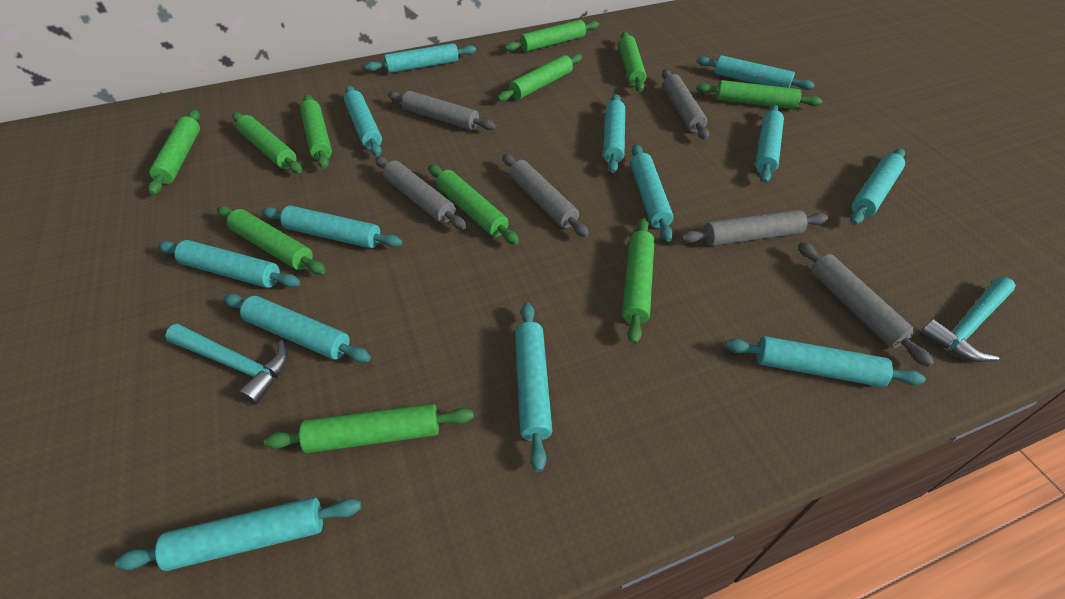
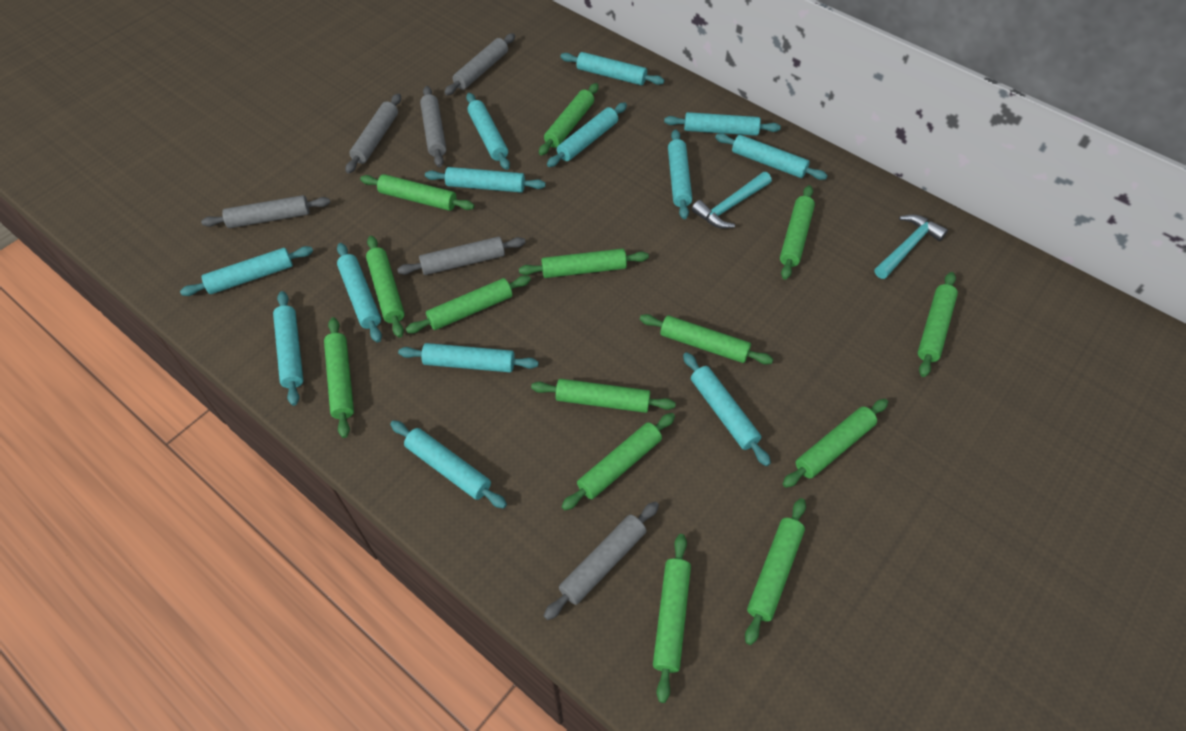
green rolling pin: 11 -> 14

